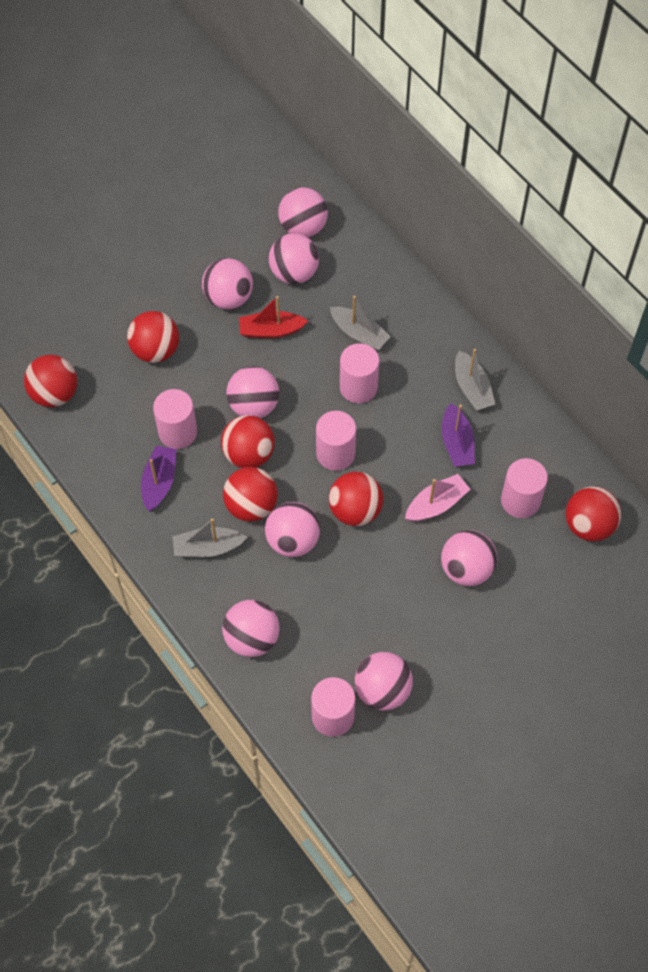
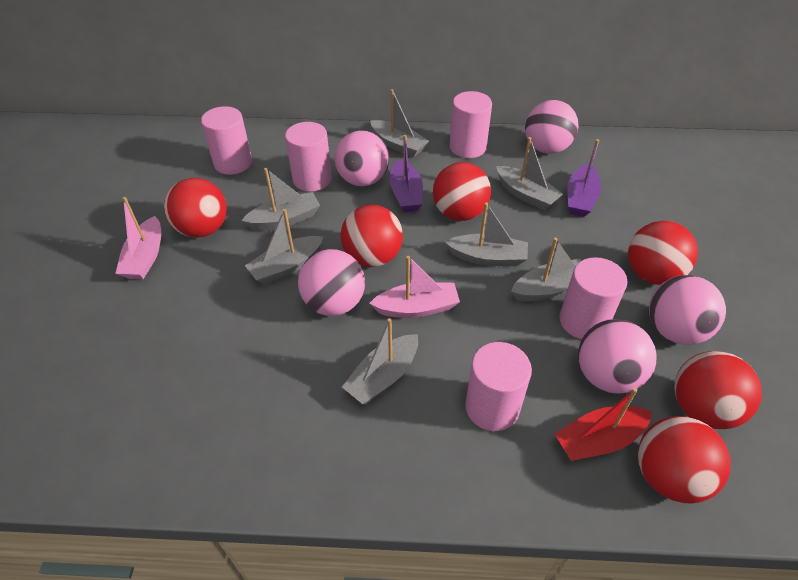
grey boat: 3 -> 7
pink ball: 8 -> 5
pink boat: 1 -> 2

